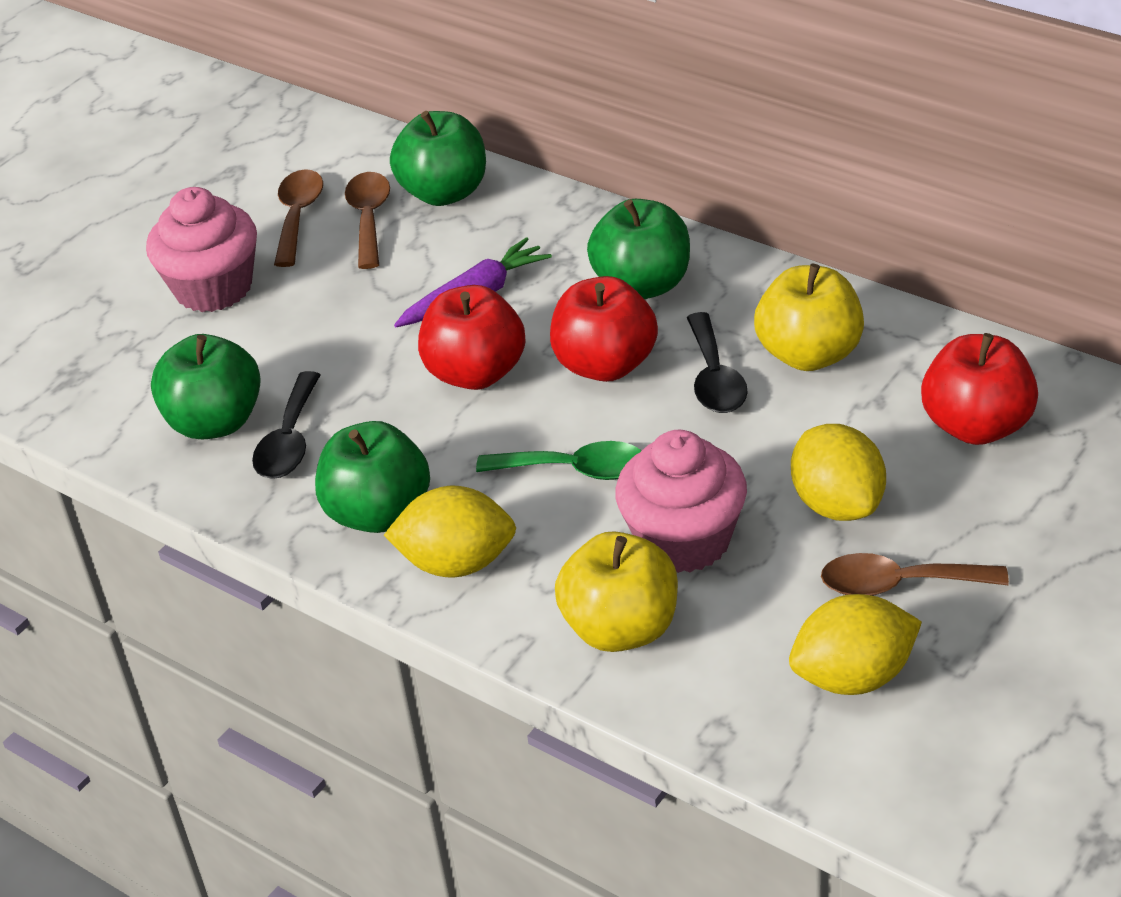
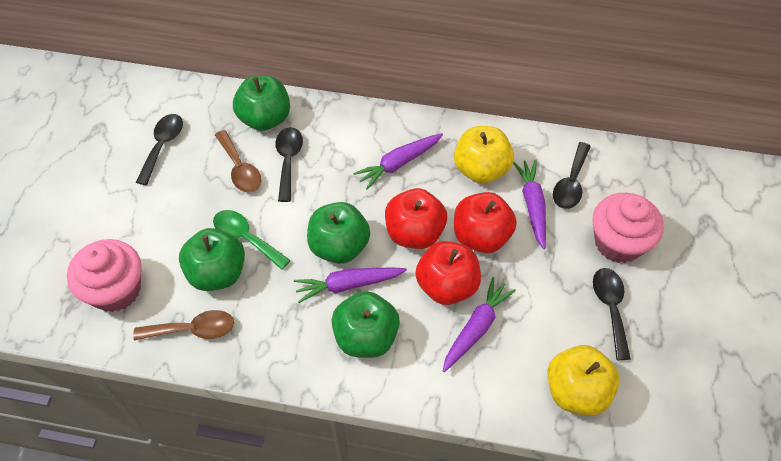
black spoon: 2 -> 4
brown spoon: 3 -> 2
purple carrot: 1 -> 4
yellow lemon: 3 -> 0

